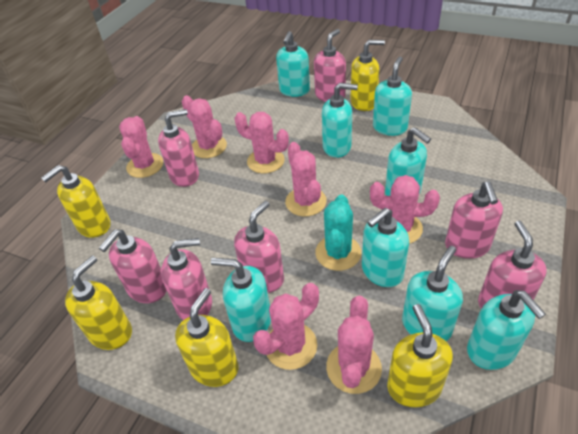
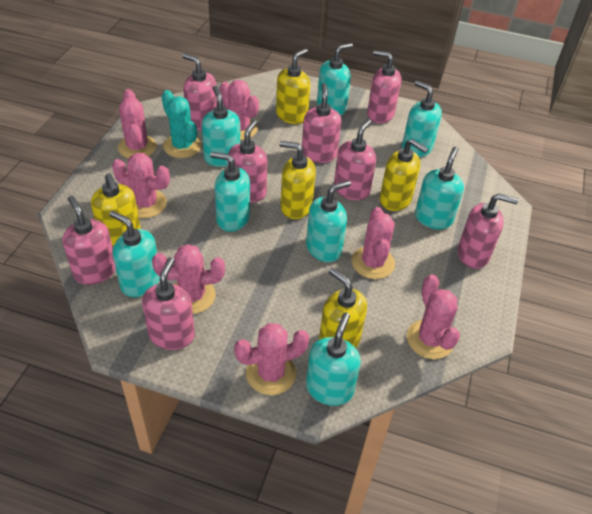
pink soap dispenser: 7 -> 8

